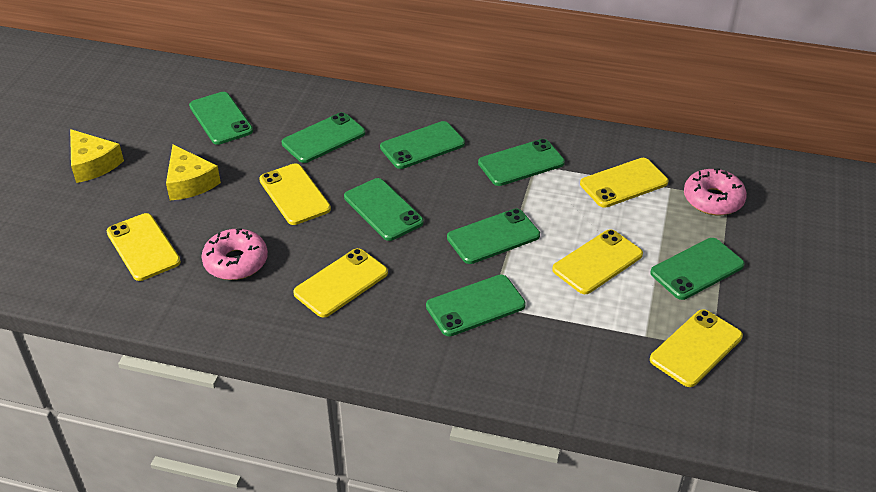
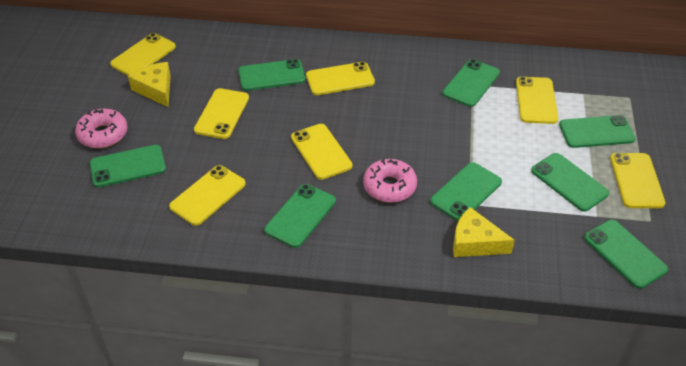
yellow phone: 6 -> 7

